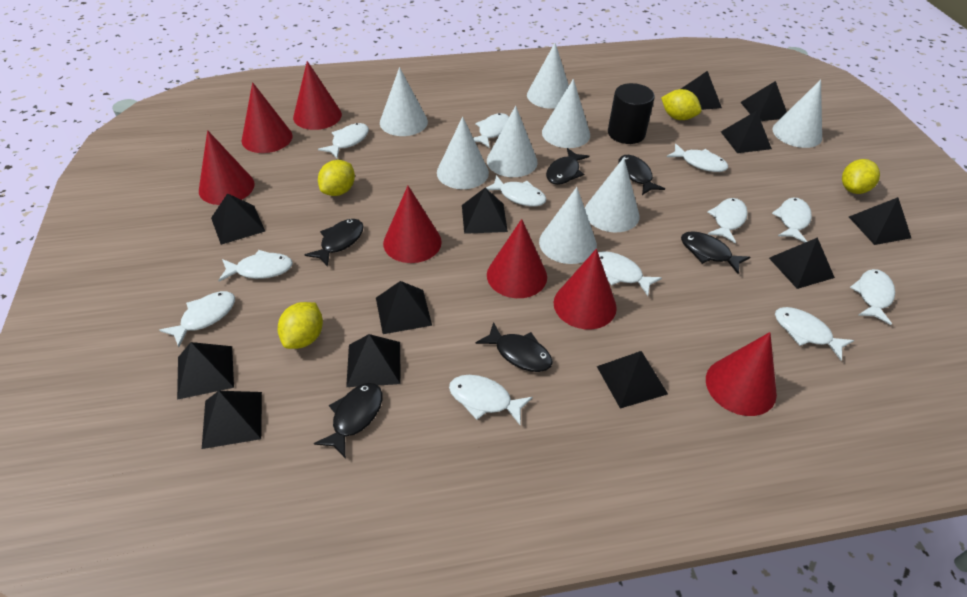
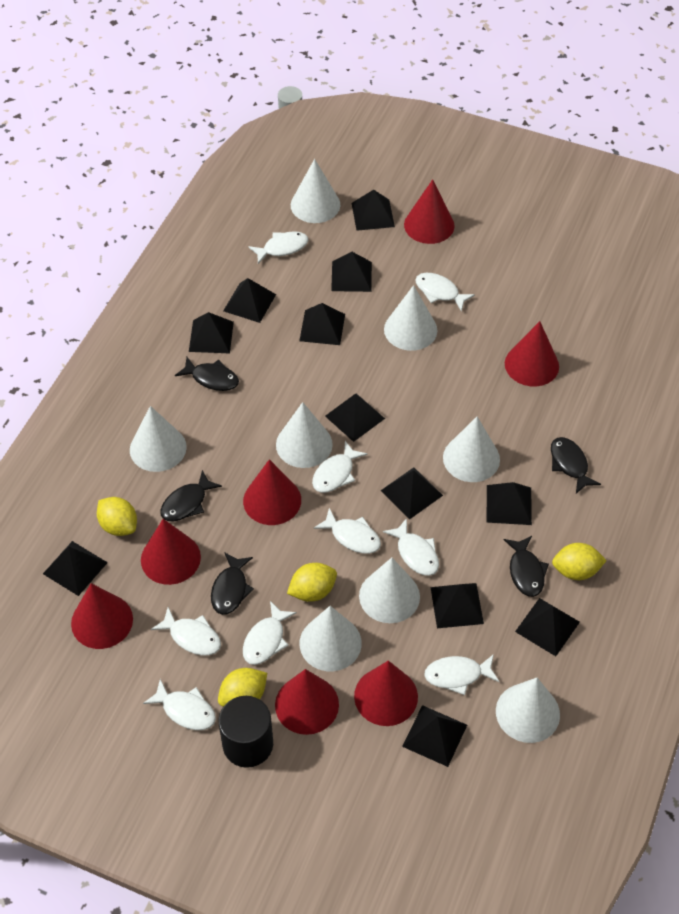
black fish: 6 -> 5
white fish: 12 -> 9

